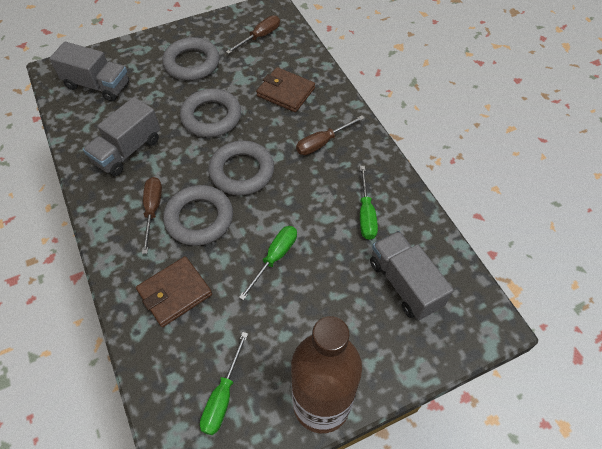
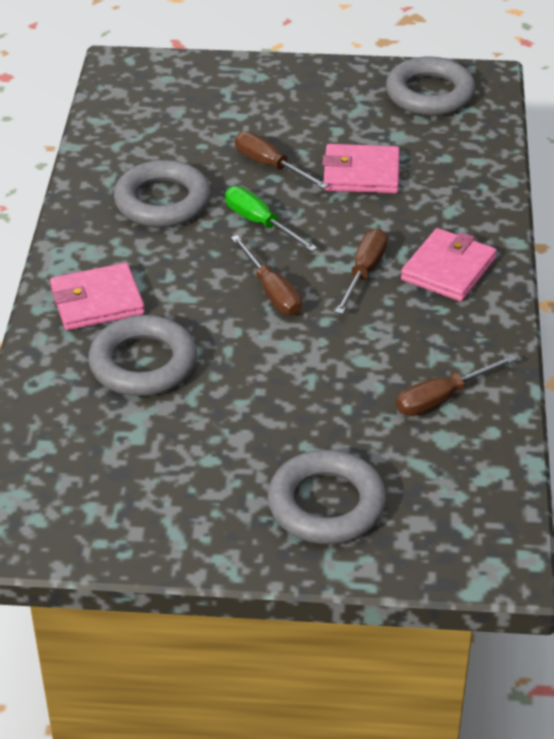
brown bottle: 1 -> 0
brown screwdriver: 3 -> 4
brown wallet: 2 -> 0
green screwdriver: 3 -> 1
grey truck: 3 -> 0
pink wallet: 0 -> 3

